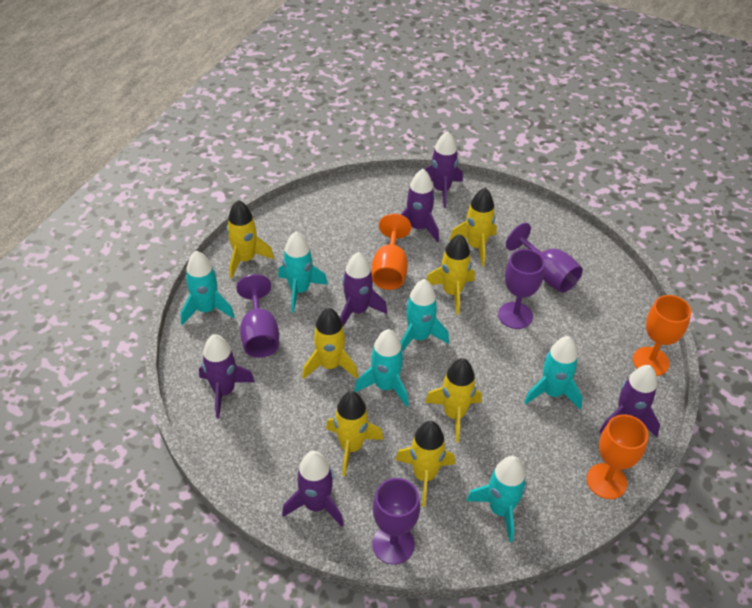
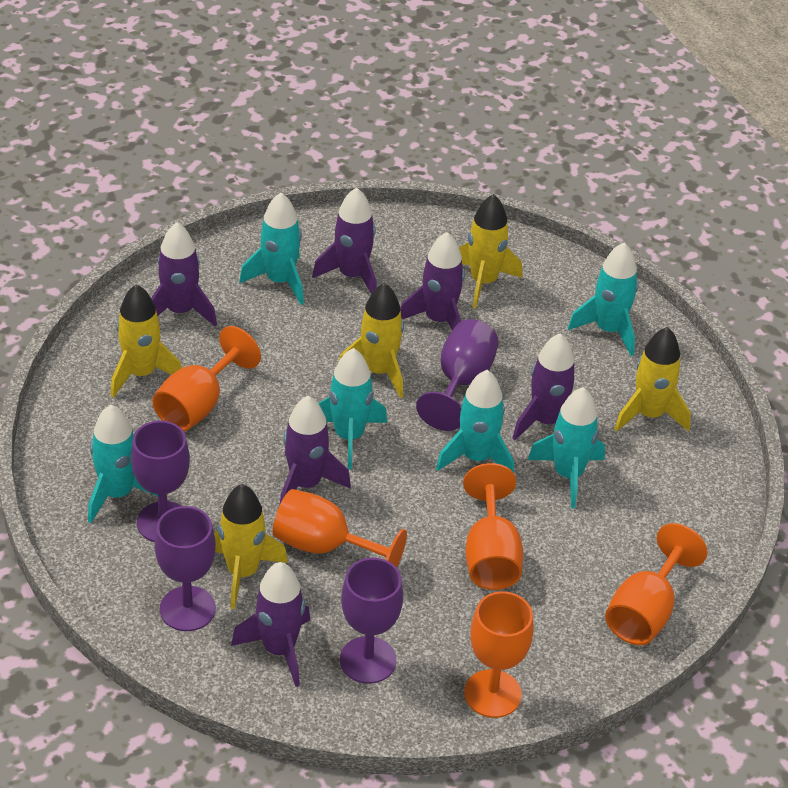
orange goblet: 3 -> 5
yellow rocket: 7 -> 5

